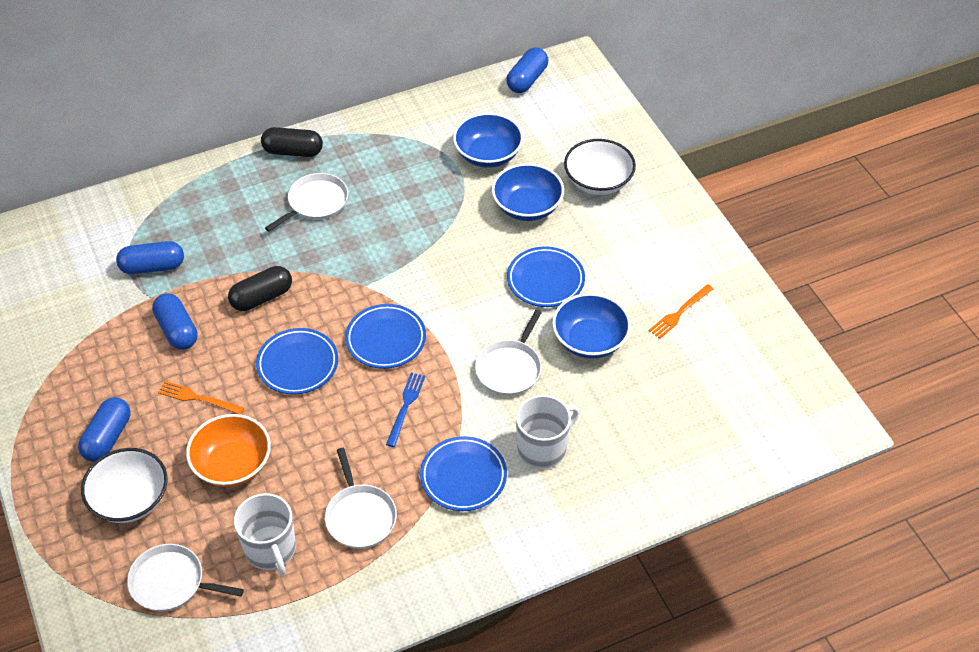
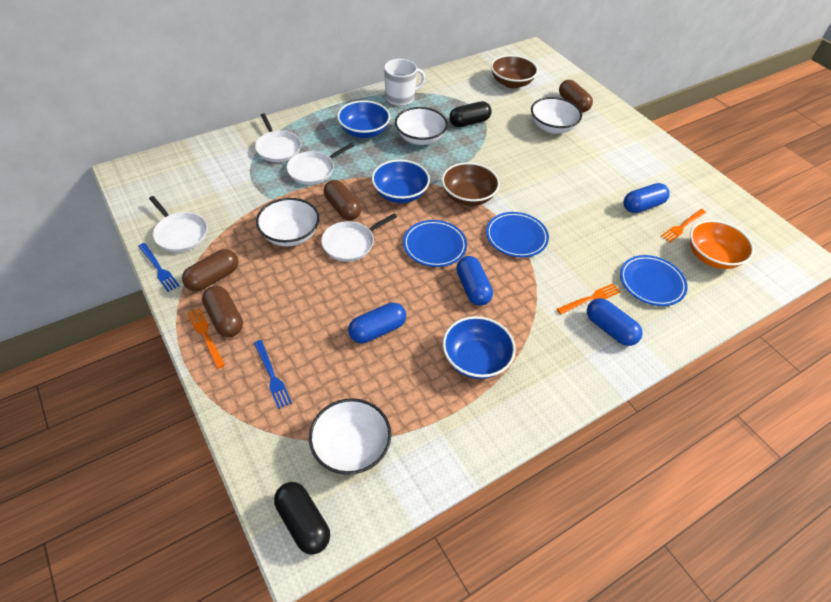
blue fork: 1 -> 2
blue plate: 4 -> 3
brown bowl: 0 -> 2
brown capsule: 0 -> 4
orange fork: 2 -> 3
white bowl: 2 -> 4
white mug: 2 -> 1

